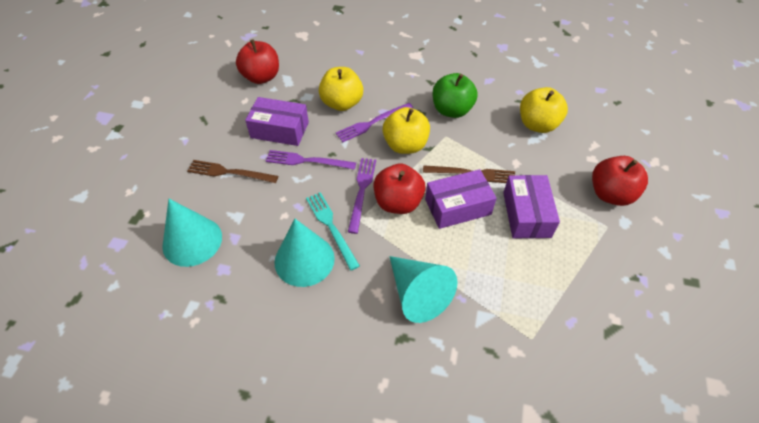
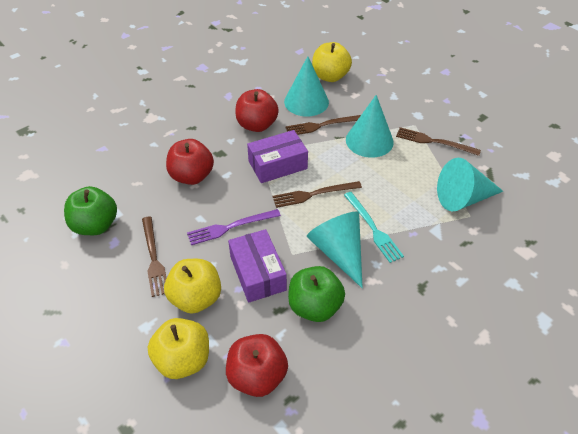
brown fork: 2 -> 4
green apple: 1 -> 2
purple box: 3 -> 2
purple fork: 3 -> 1
turquoise cone: 3 -> 4

